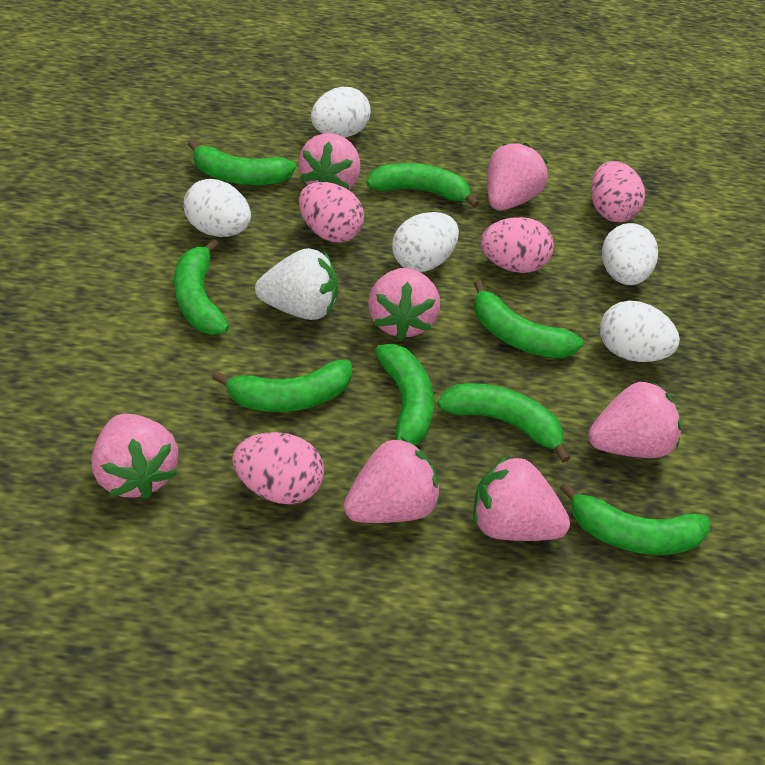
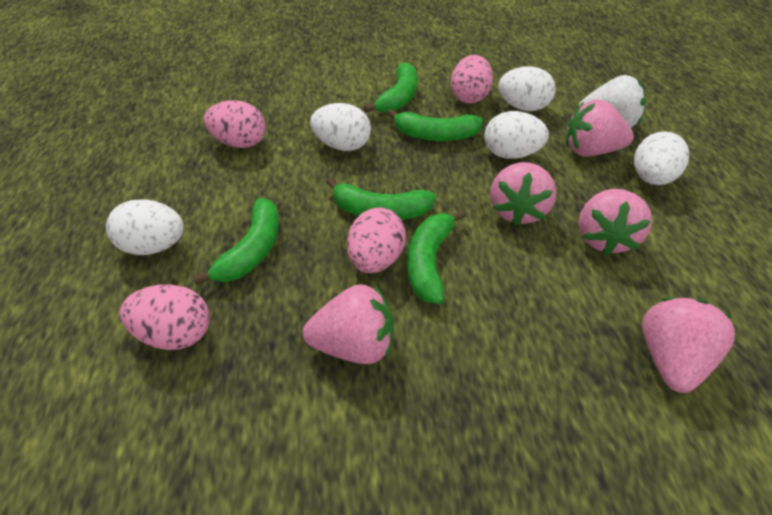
green banana: 8 -> 5
pink strawberry: 7 -> 5

